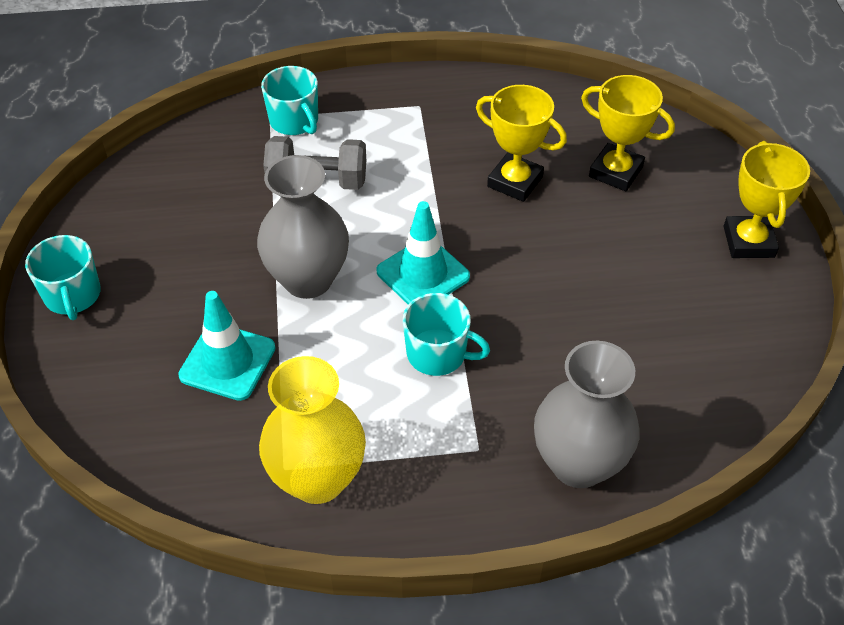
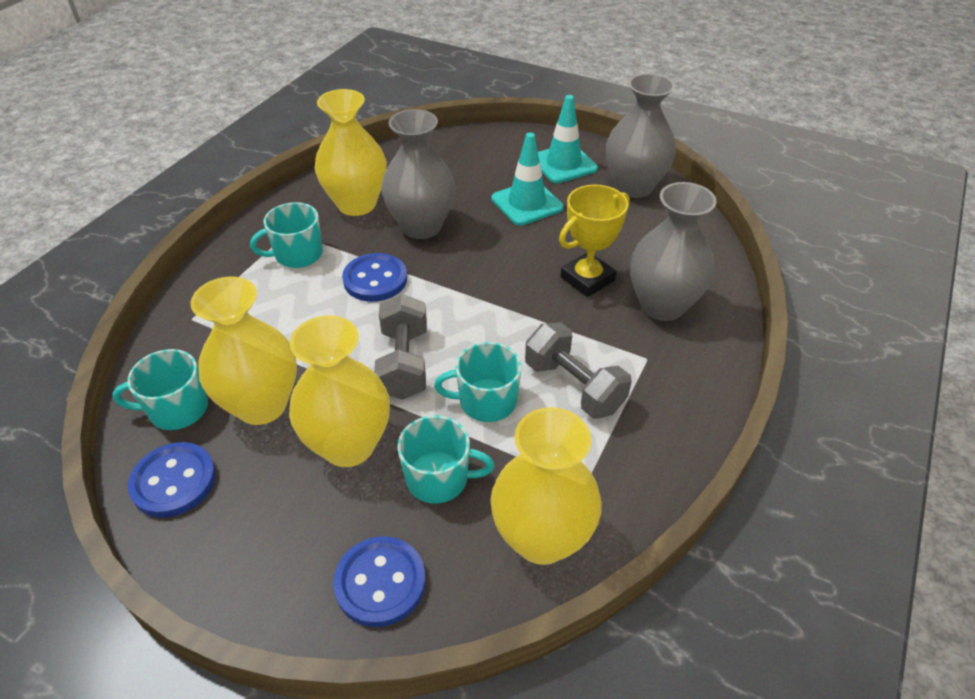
blue button: 0 -> 3
grey dumbbell: 1 -> 2
grey vase: 2 -> 3
turquoise mug: 3 -> 4
yellow trophy: 3 -> 1
yellow vase: 1 -> 4

